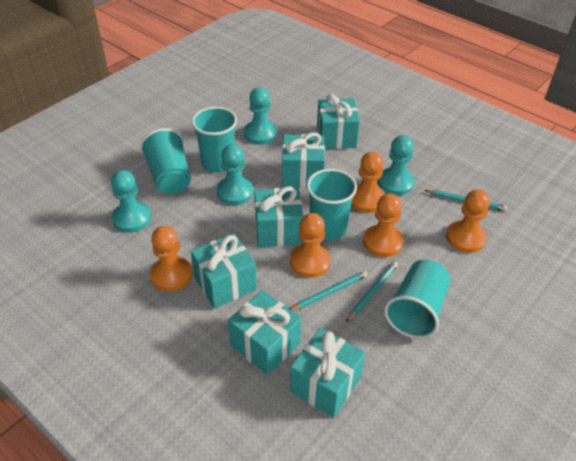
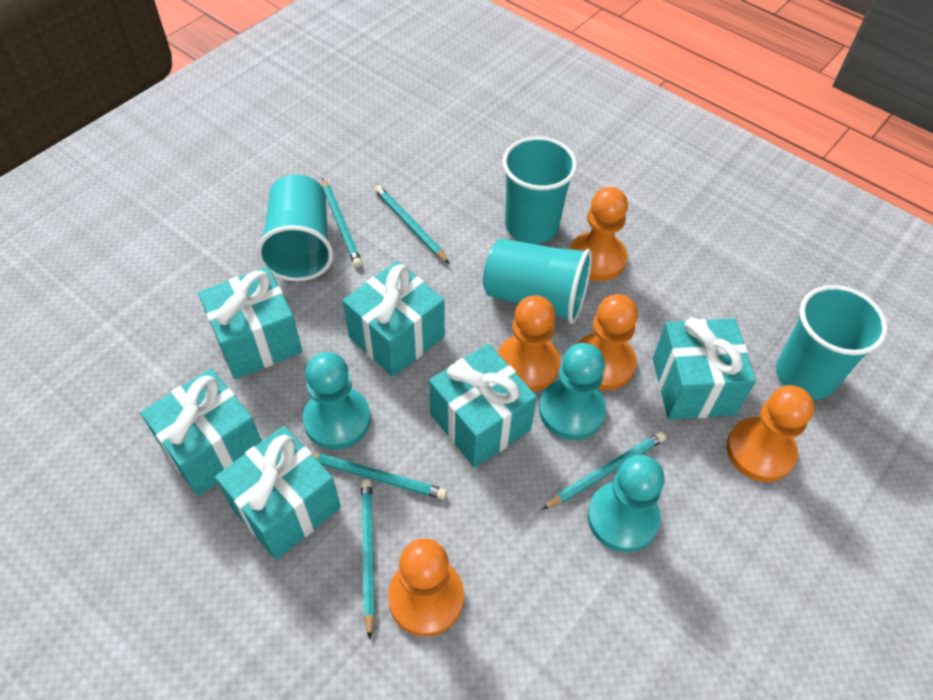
turquoise pawn: 4 -> 3
turquoise pencil: 3 -> 5

